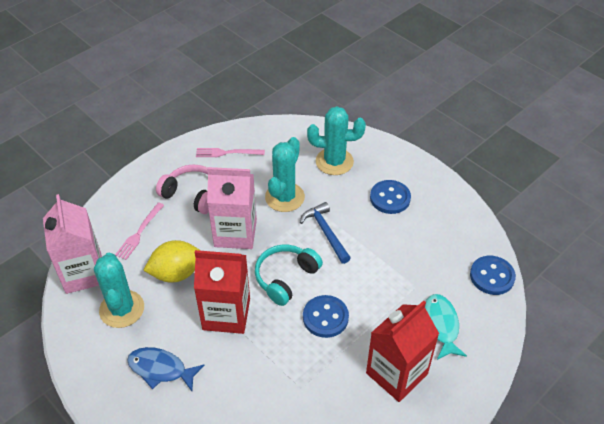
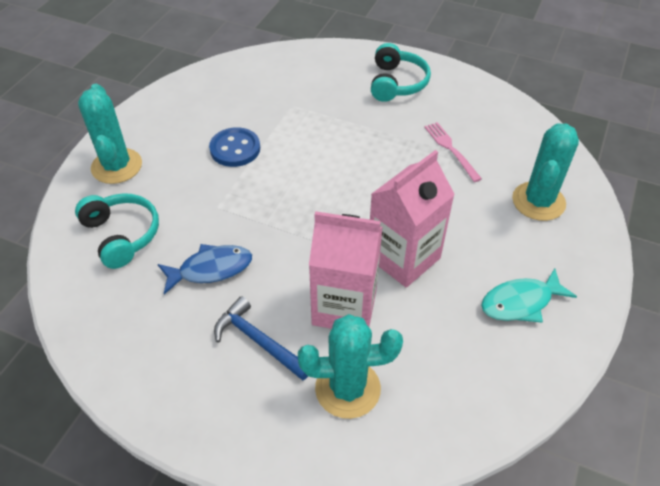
blue button: 3 -> 1
pink fork: 2 -> 1
pink headphones: 1 -> 0
red carton: 2 -> 0
turquoise headphones: 1 -> 2
yellow lemon: 1 -> 0

